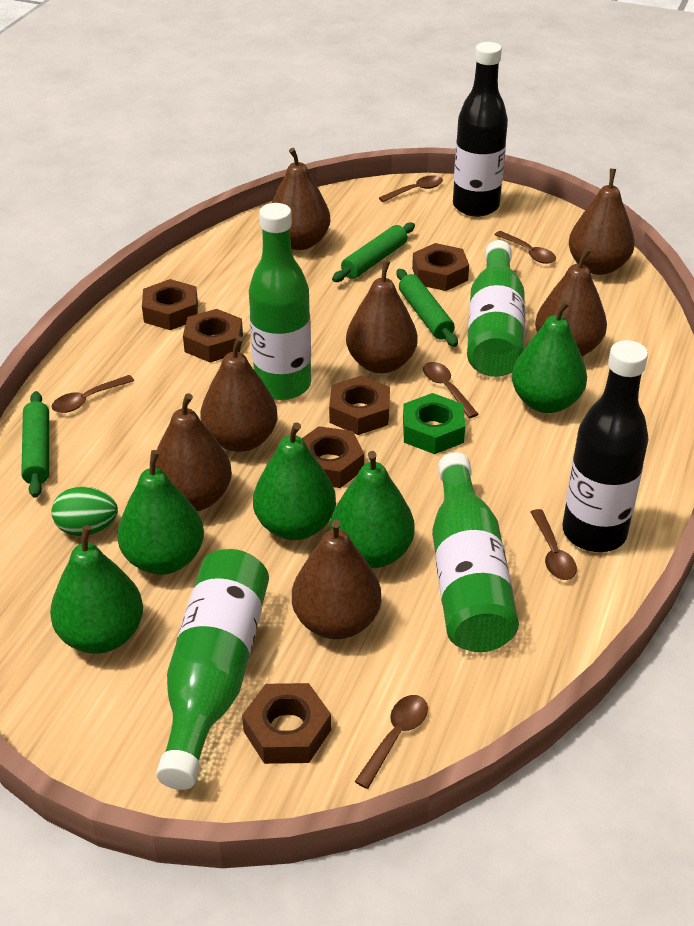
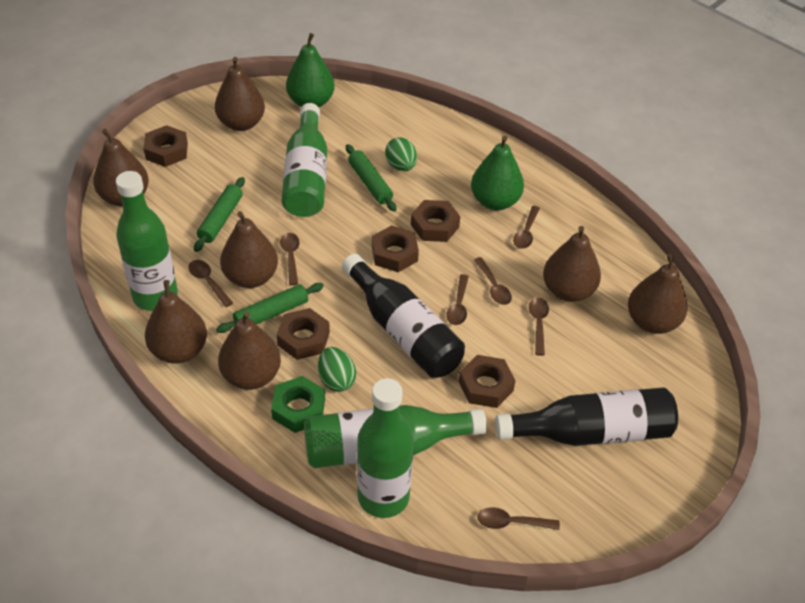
brown nut: 6 -> 5
brown spoon: 6 -> 7
green egg: 1 -> 2
green pear: 5 -> 2

